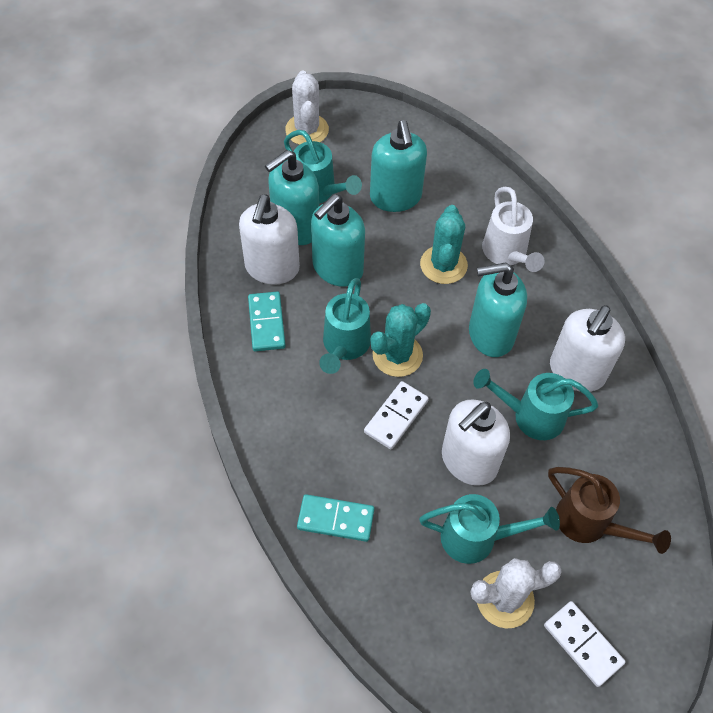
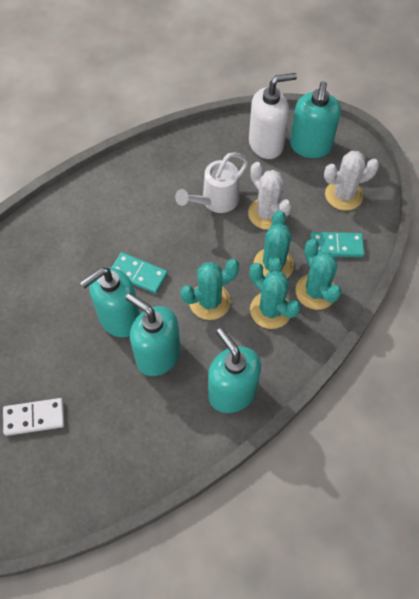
brown watering can: 1 -> 0
turquoise cactus: 2 -> 4
turquoise watering can: 4 -> 0
white domino: 2 -> 1
white soap dispenser: 3 -> 1

